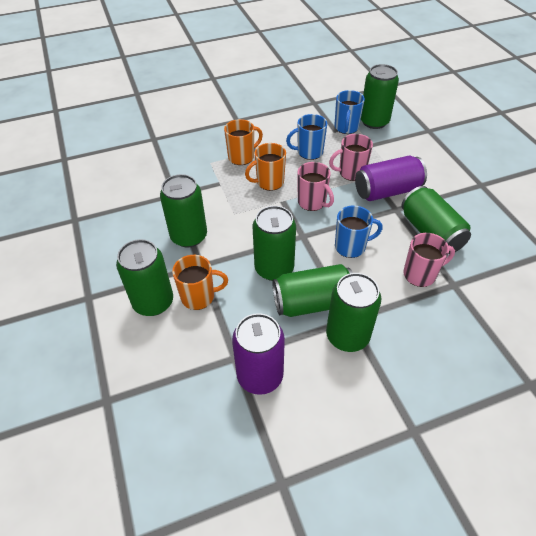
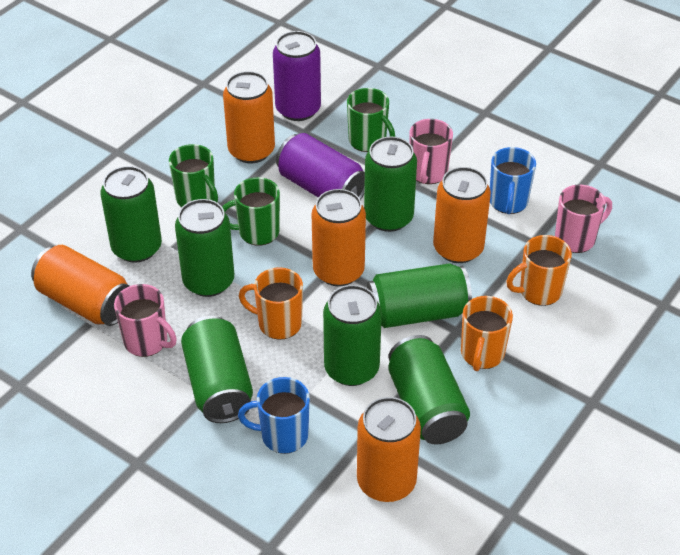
blue mug: 3 -> 2
green mug: 0 -> 3
orange can: 0 -> 5

